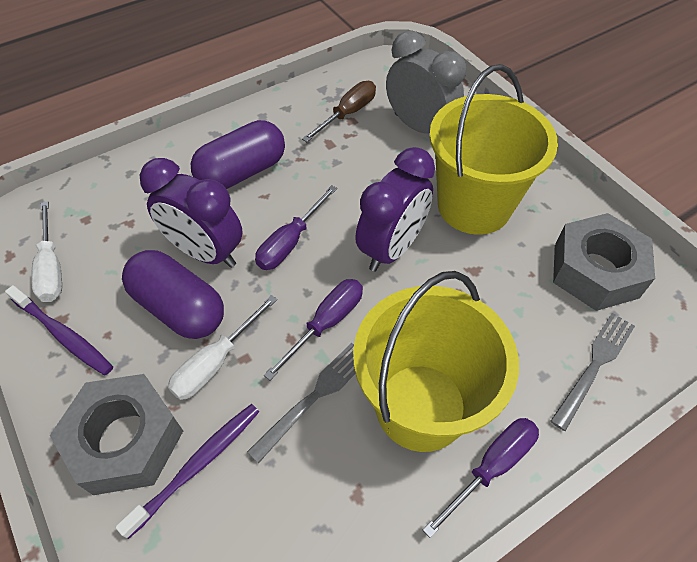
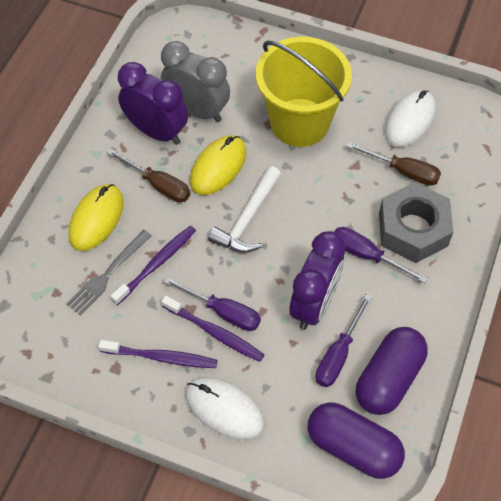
brown screwdriver: 1 -> 2
grey fork: 2 -> 1
grey nut: 2 -> 1
purple toothbrush: 2 -> 3
white hammer: 0 -> 1
white mouse: 0 -> 2
white screwdriver: 2 -> 0
yellow bucket: 2 -> 1
yellow mouse: 0 -> 2

